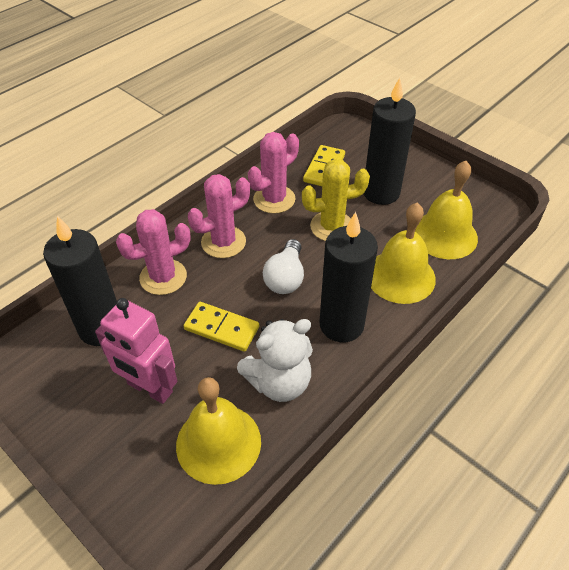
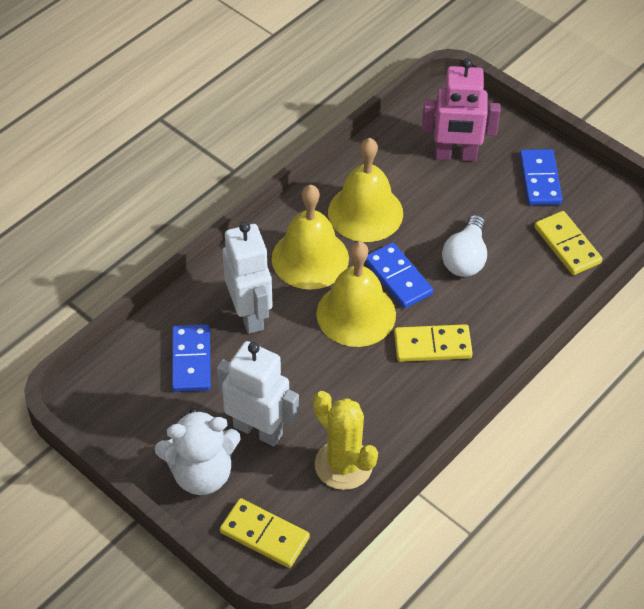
black candle: 3 -> 0
blue domino: 0 -> 3
pink cactus: 3 -> 0
white robot: 0 -> 2
yellow domino: 2 -> 3

